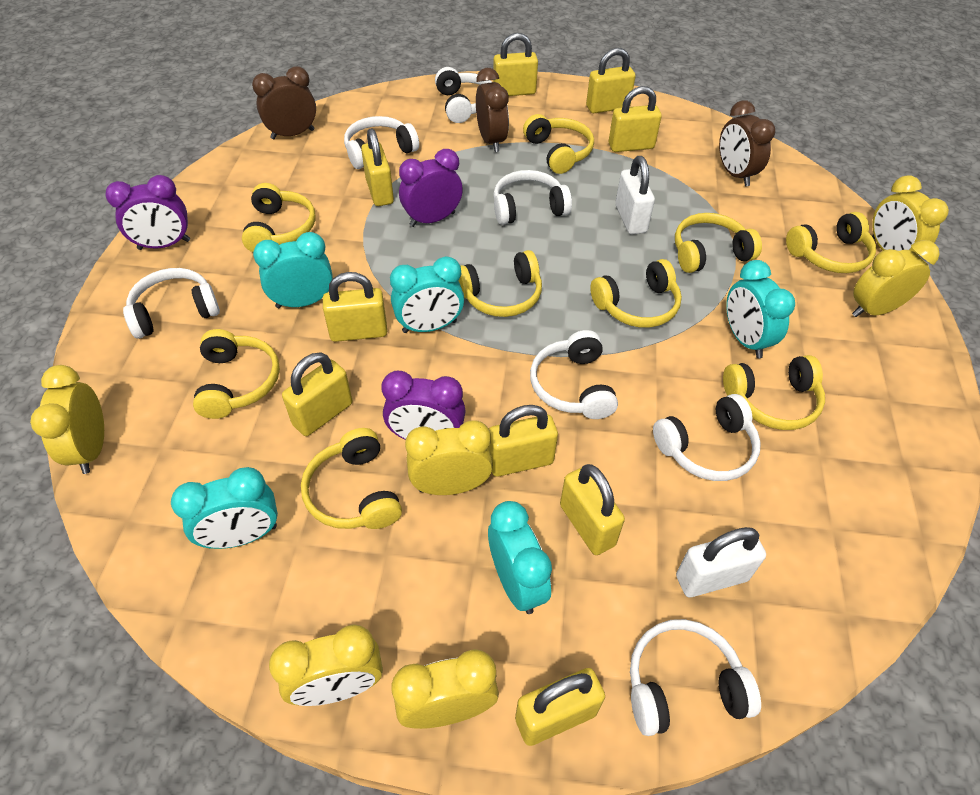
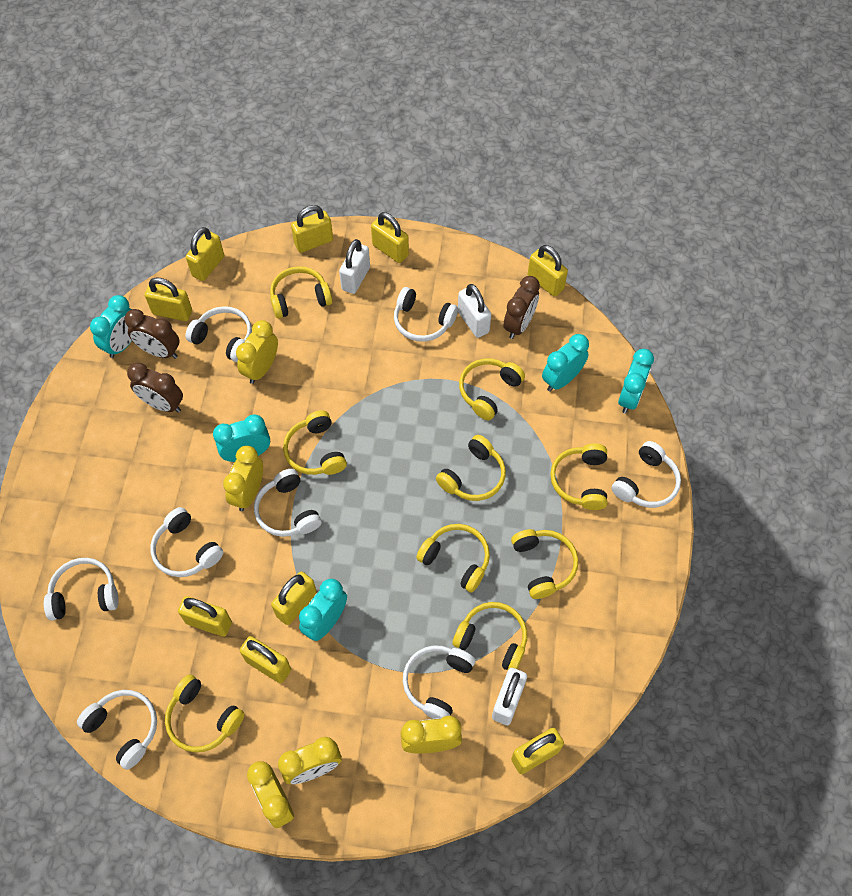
purple clock: 3 -> 0
white headphones: 7 -> 8
white padlock: 2 -> 3
yellow clock: 6 -> 5

